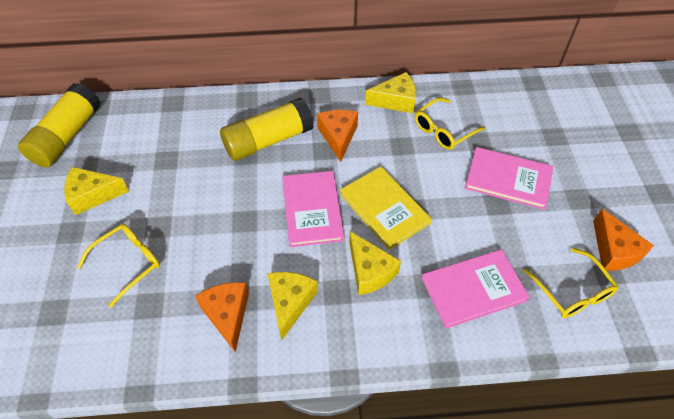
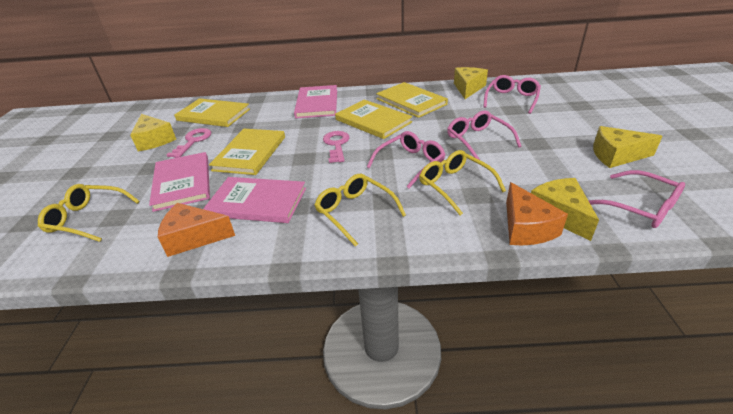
orange cheese: 3 -> 2
pink glasses: 0 -> 4
pink key: 0 -> 2
yellow book: 1 -> 4
yellow glue stick: 2 -> 0

